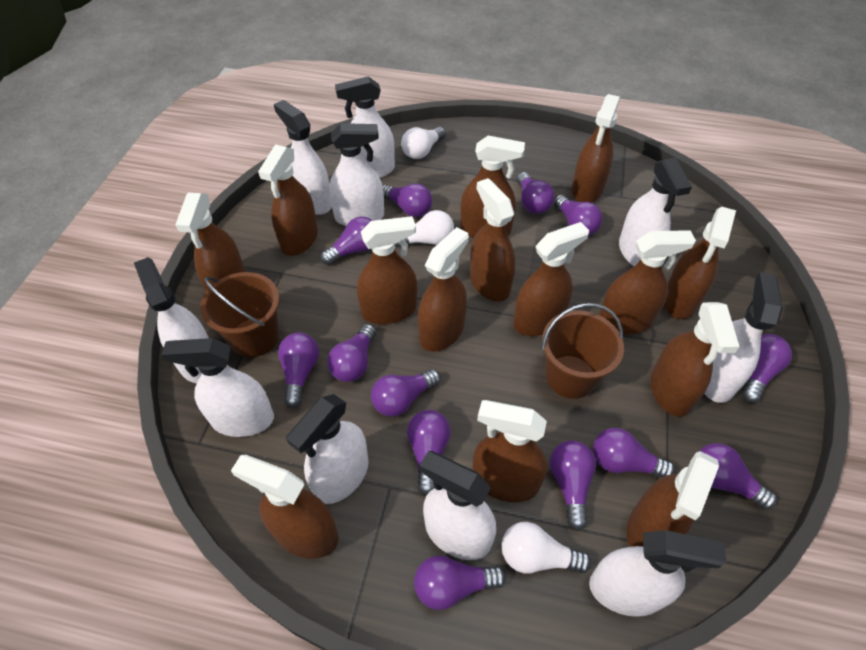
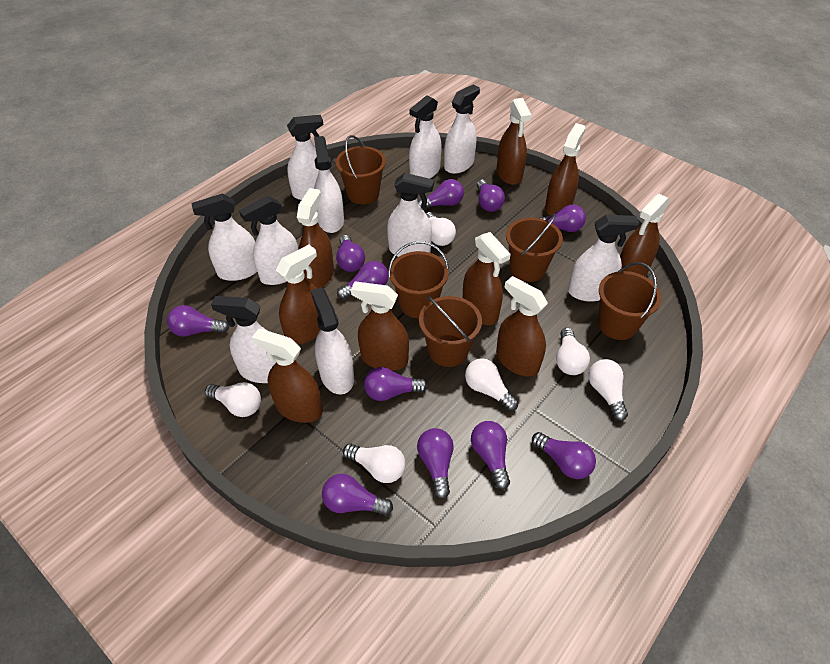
brown bucket: 2 -> 5
brown spray bottle: 14 -> 9
purple light bulb: 13 -> 11
white light bulb: 3 -> 6

